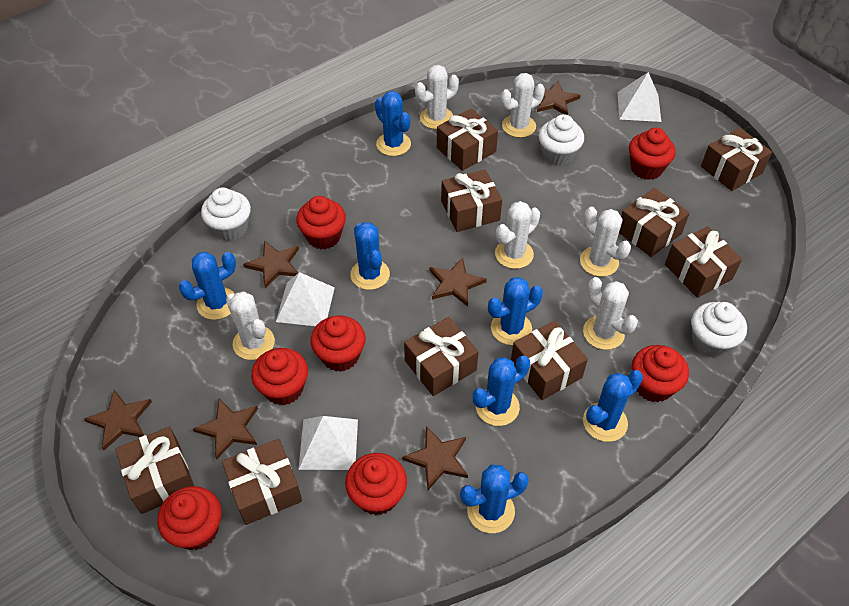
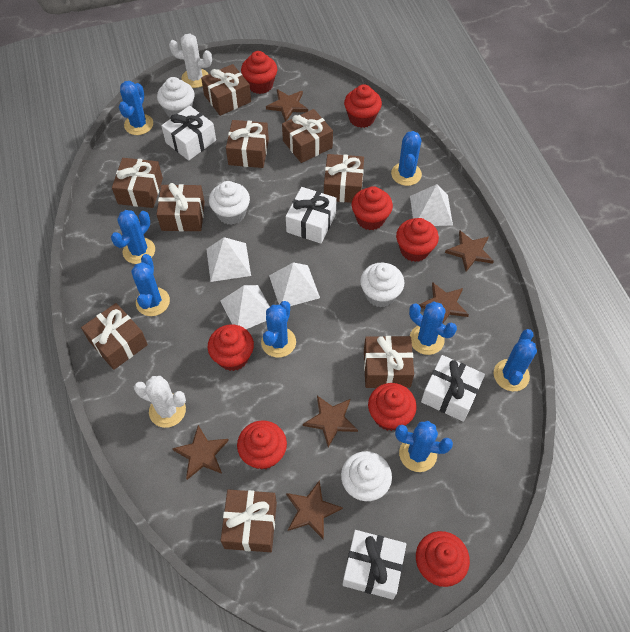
blue cactus: 7 -> 8
red cupcake: 7 -> 8
white cactus: 6 -> 2
white cupcake: 3 -> 4
white gift: 0 -> 4
white pyramid: 3 -> 4

